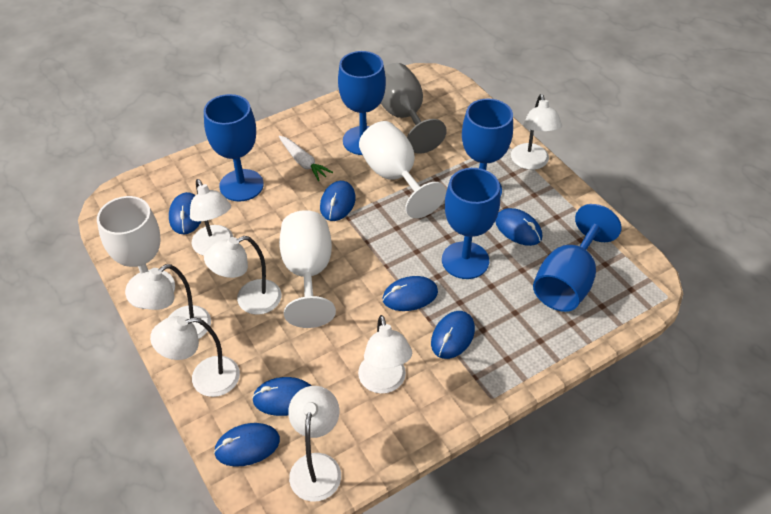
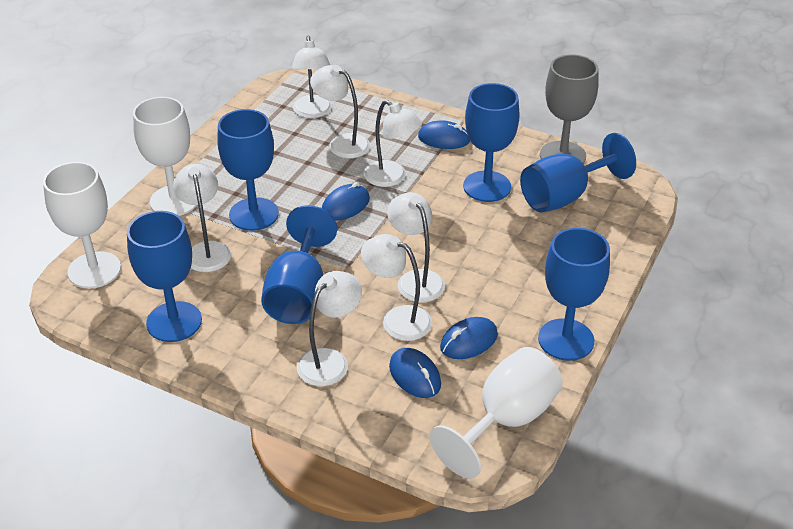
blue goblet: 5 -> 6
blue mouse: 7 -> 4
white carrot: 1 -> 0

